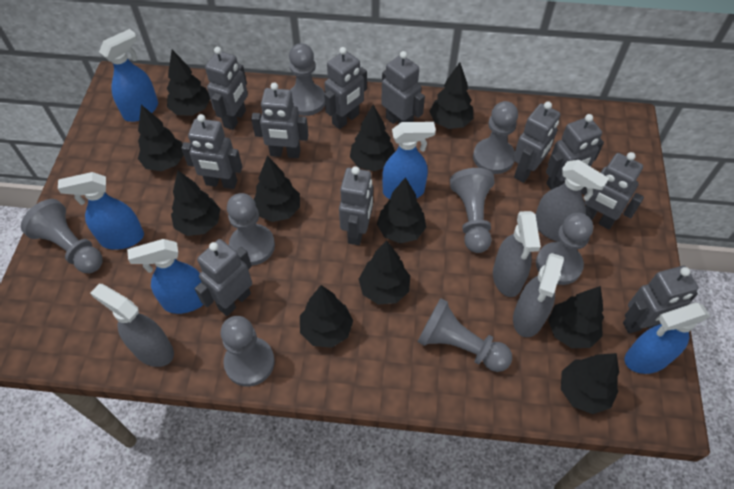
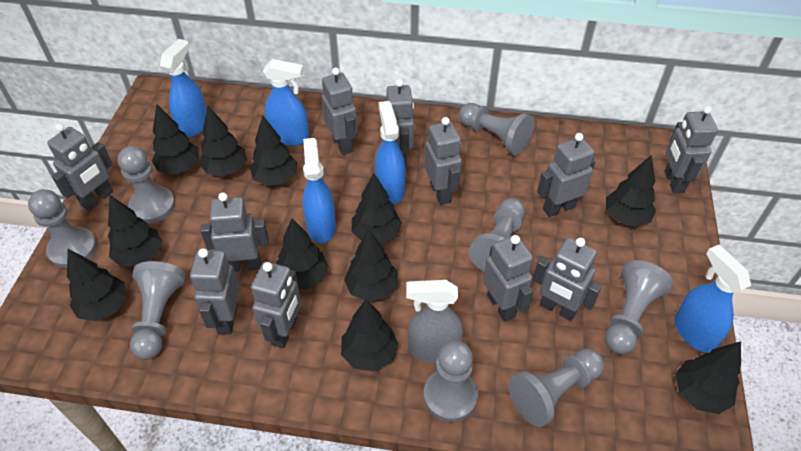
grey spray bottle: 4 -> 1

